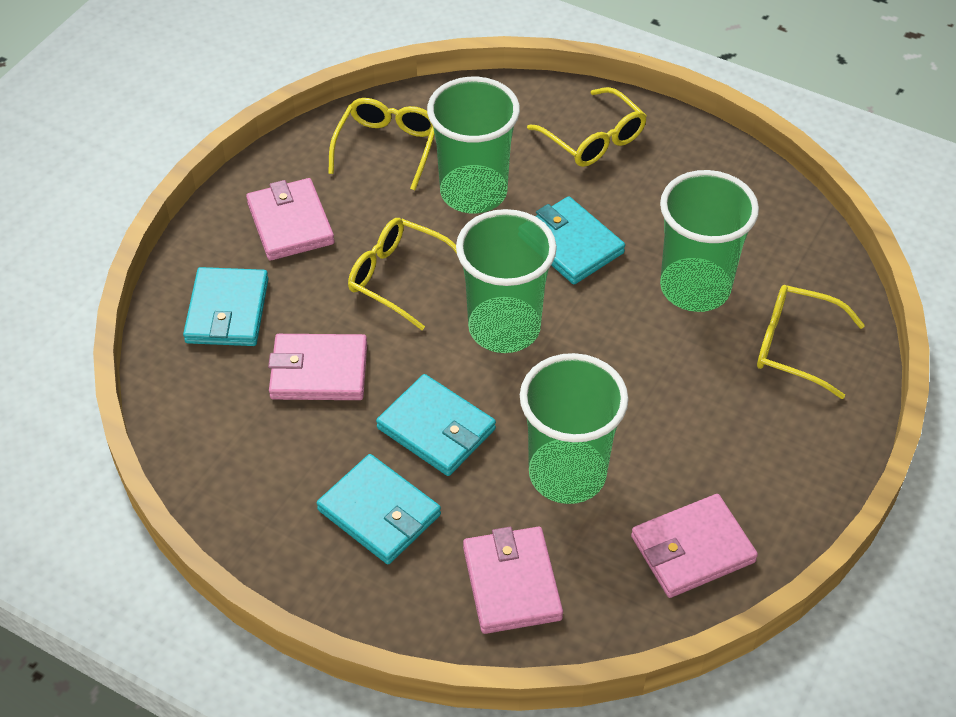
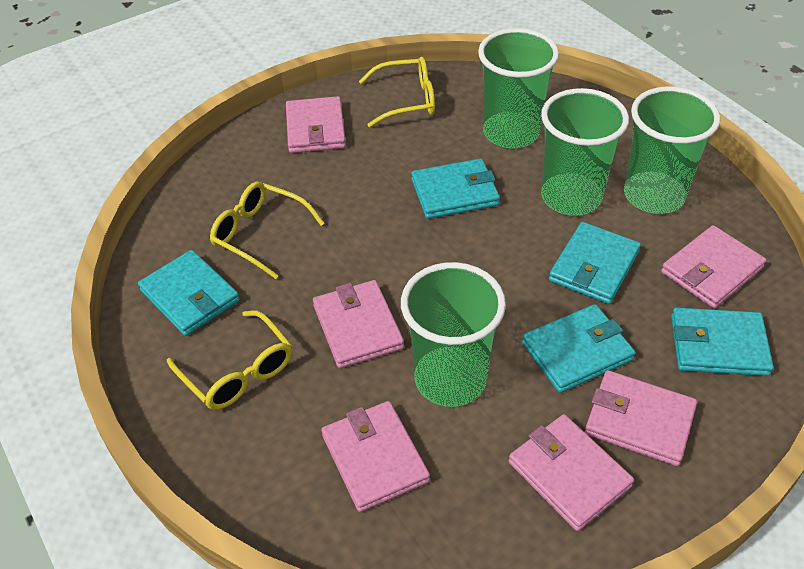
pink wallet: 4 -> 6
turquoise wallet: 4 -> 5
yellow glasses: 4 -> 3

